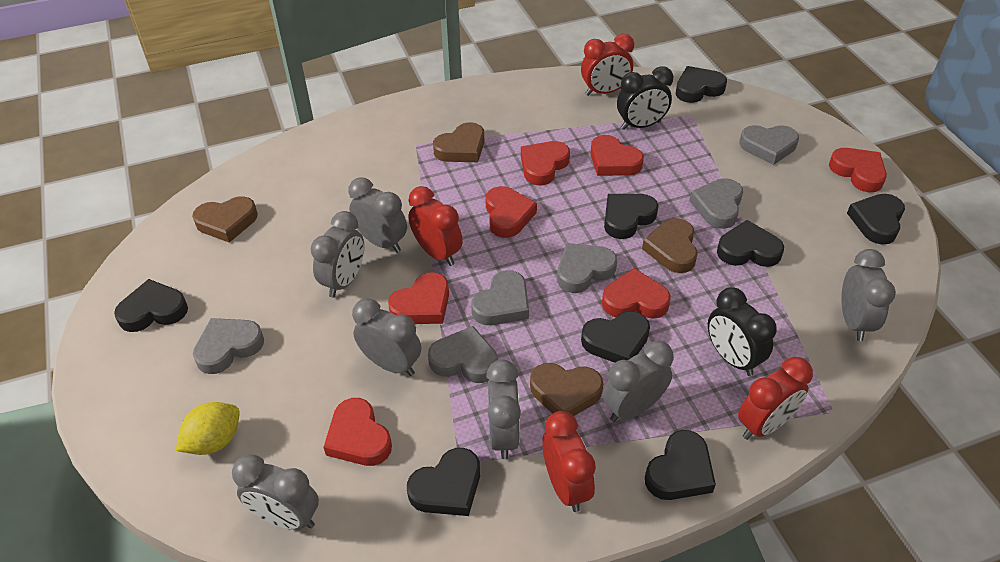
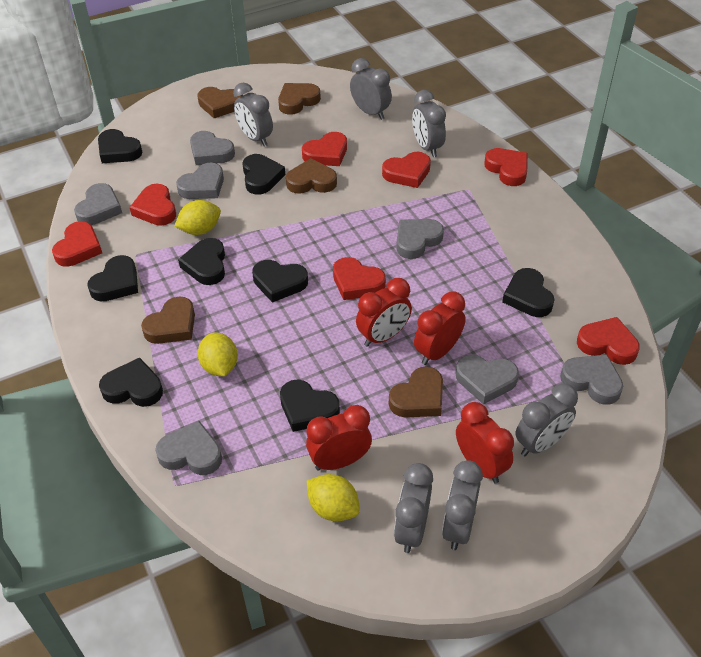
black clock: 2 -> 0
brown heart: 4 -> 5
grey clock: 7 -> 6
grey heart: 6 -> 7
yellow lemon: 1 -> 3

